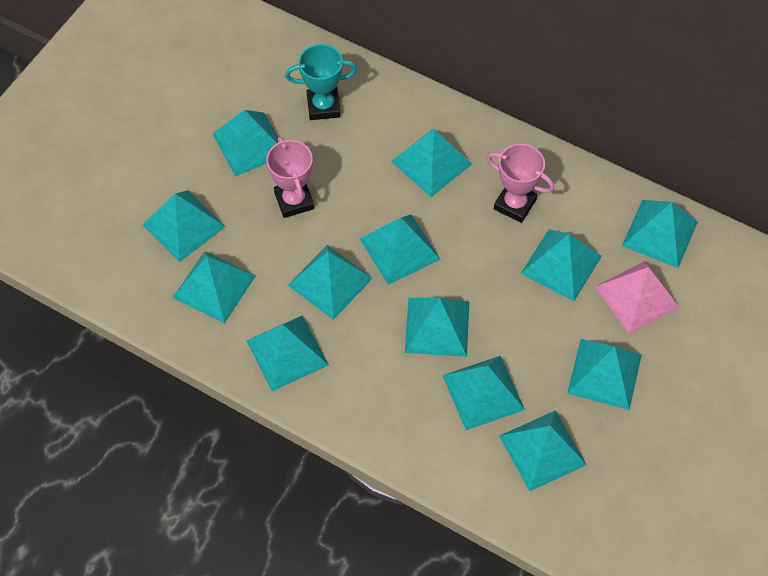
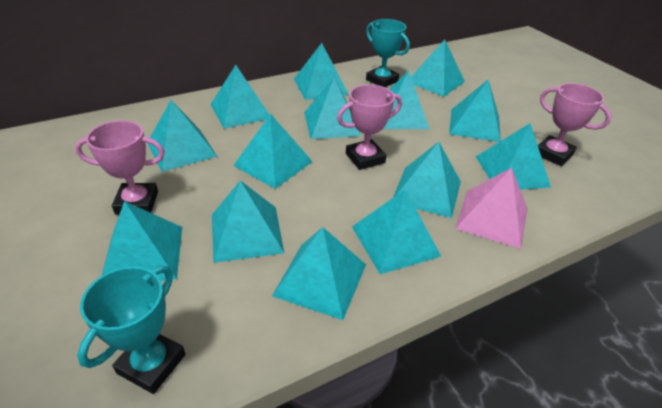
pink trophy: 2 -> 3
turquoise pyramid: 13 -> 14
turquoise trophy: 1 -> 2

